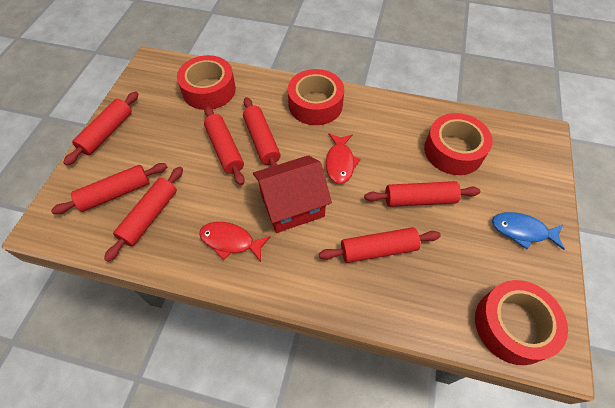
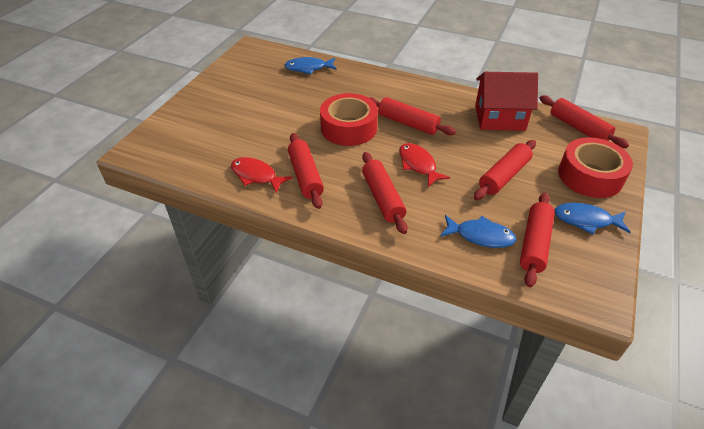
blue fish: 1 -> 3
red rolling pin: 7 -> 6
red tape: 4 -> 2

